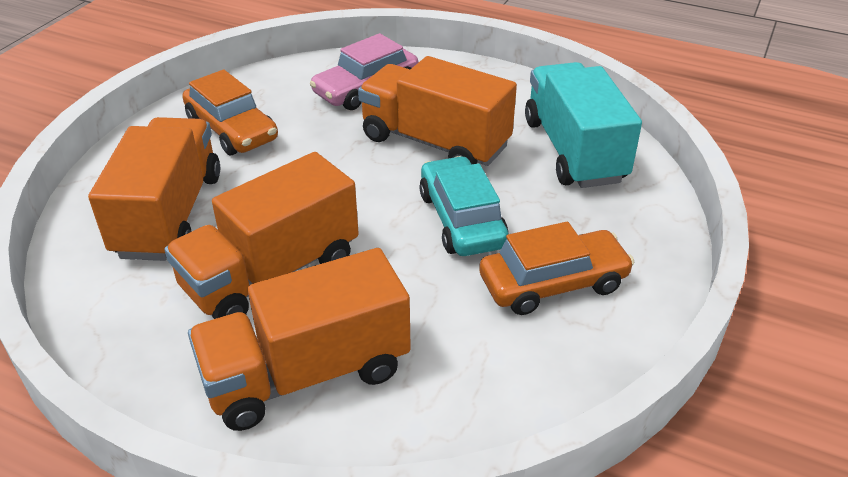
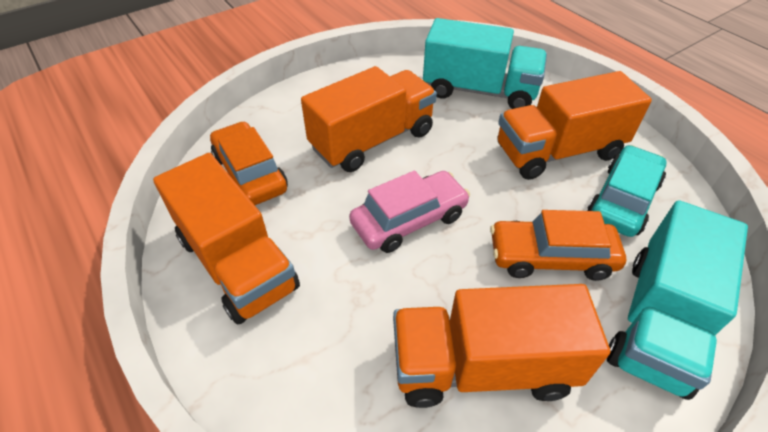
turquoise truck: 1 -> 2

